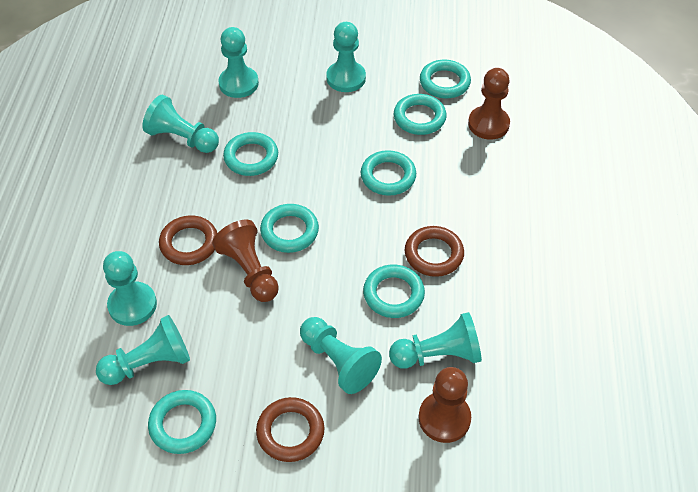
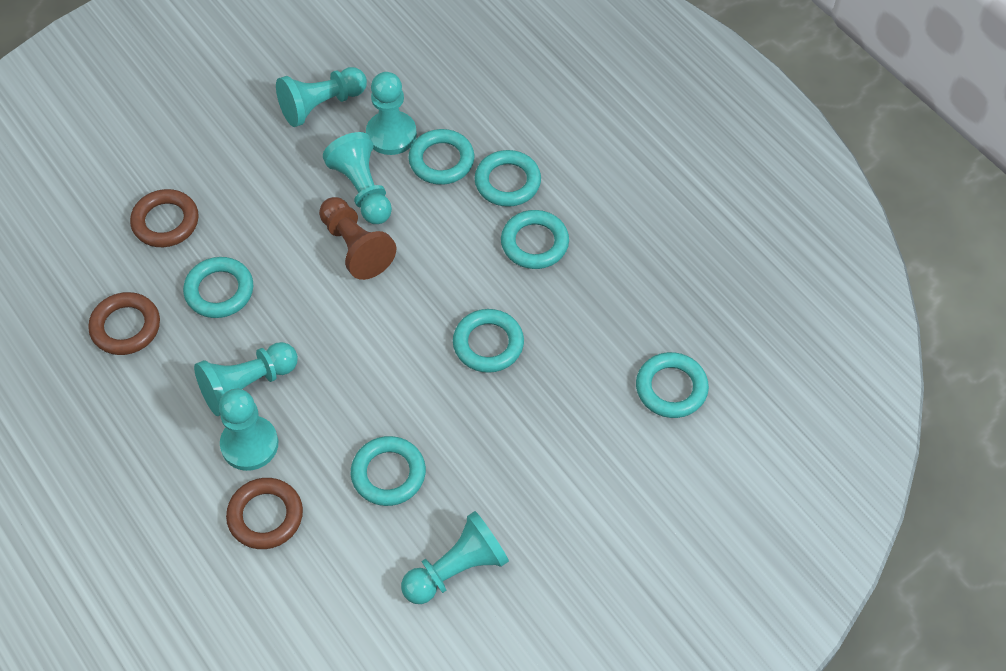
brown pawn: 3 -> 1
turquoise pawn: 7 -> 6

